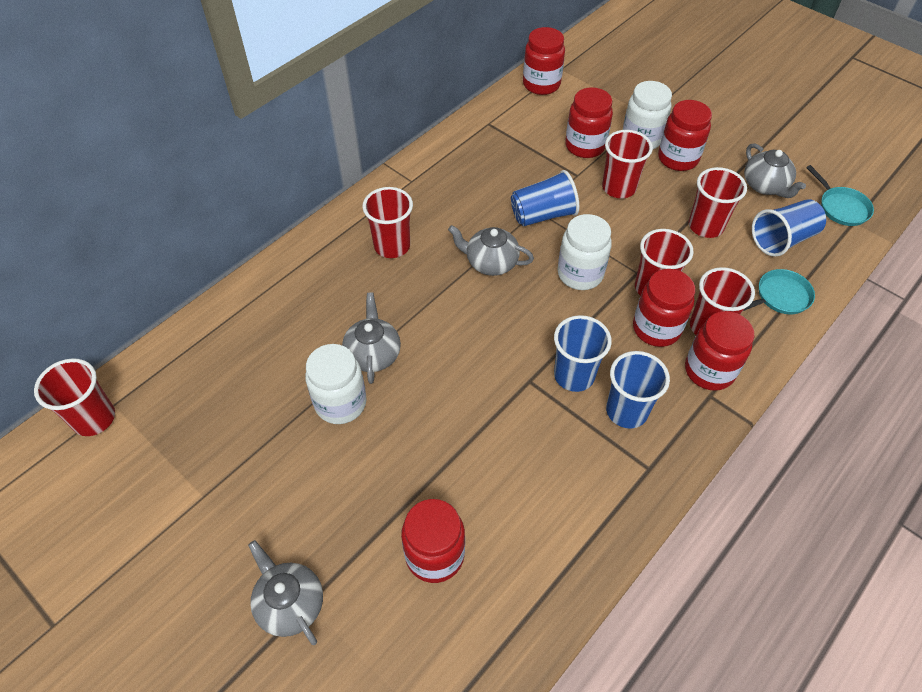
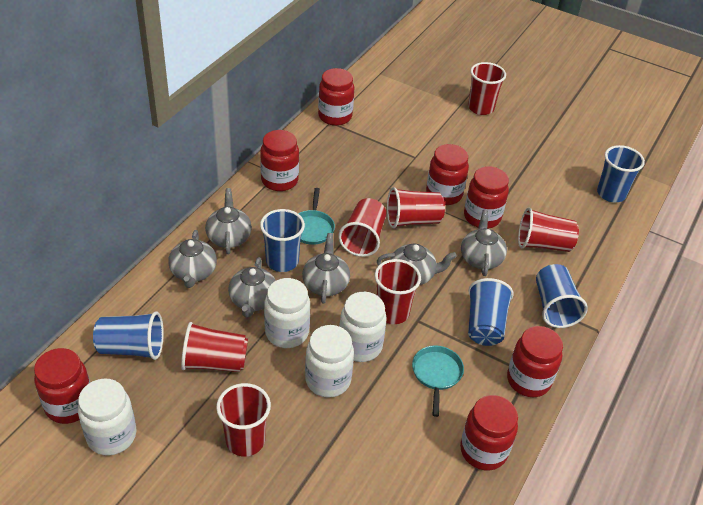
blue cup: 4 -> 5
grey teapot: 4 -> 6
red cup: 6 -> 7
red jar: 6 -> 7
white jar: 3 -> 4

